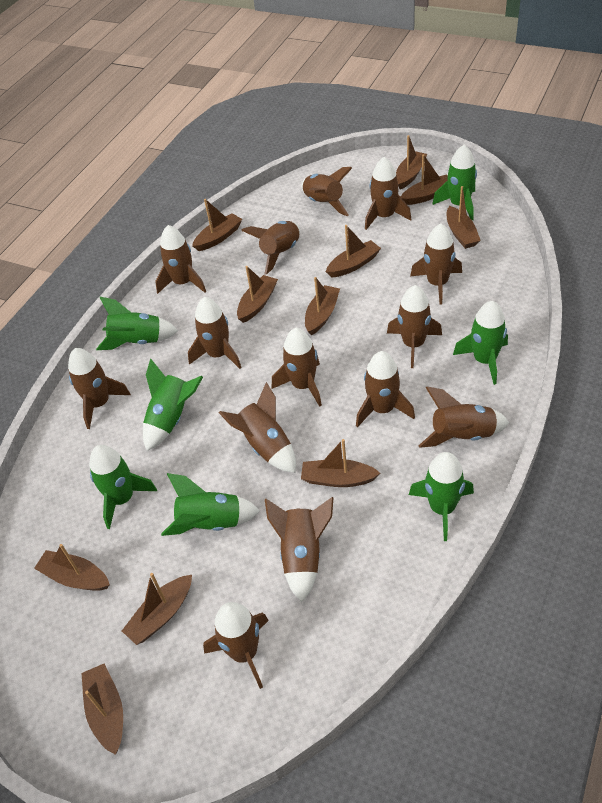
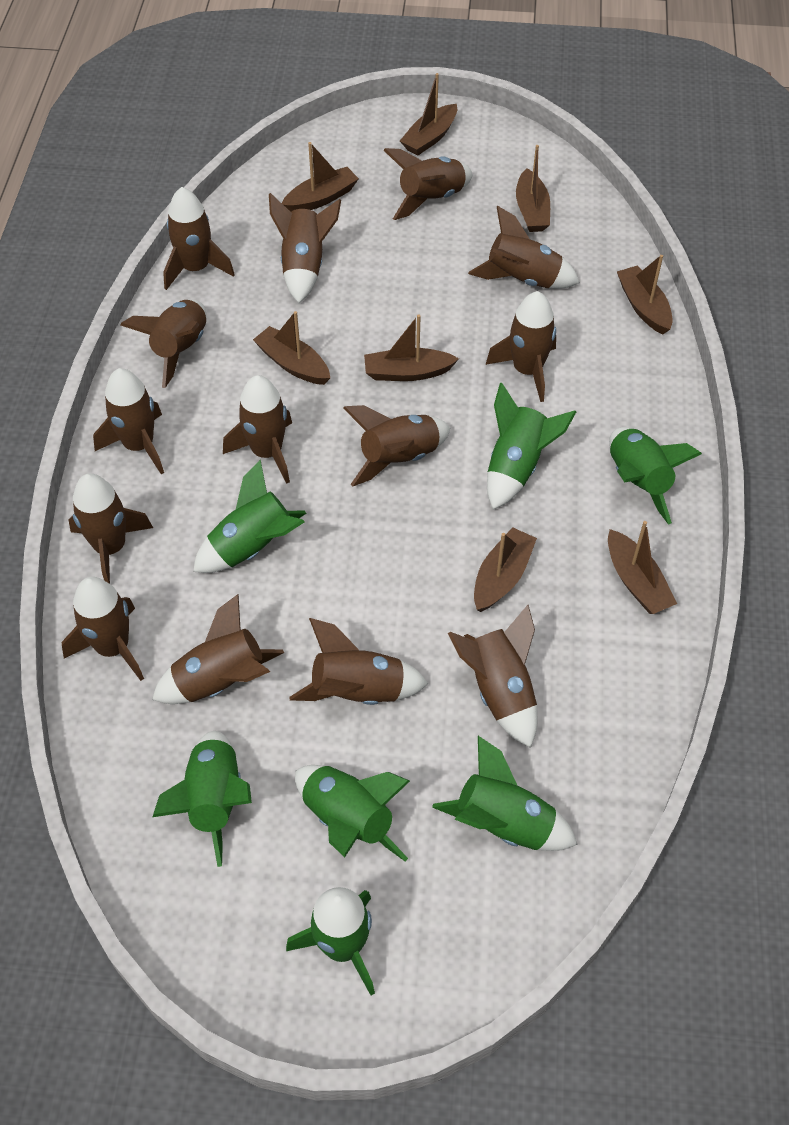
brown boat: 11 -> 8

